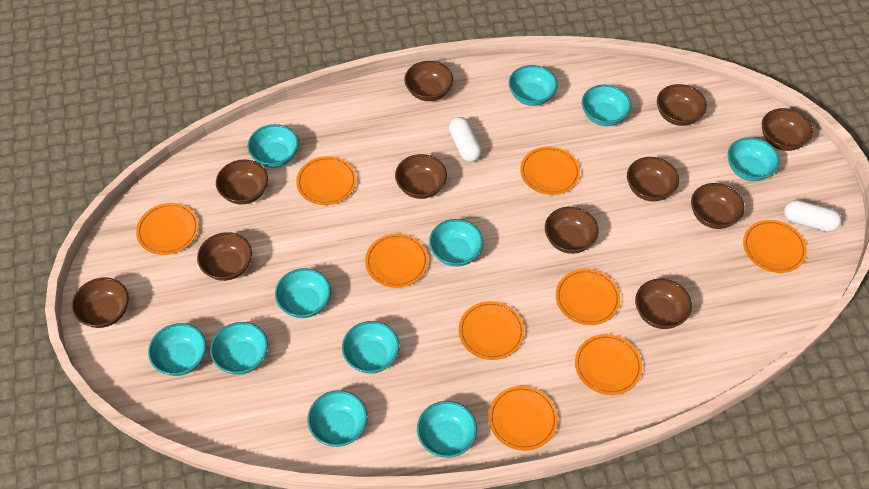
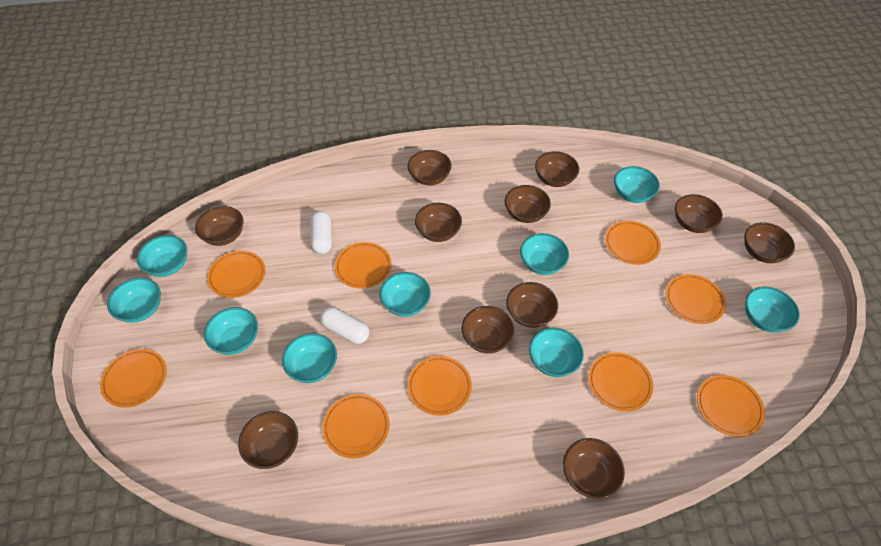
turquoise bowl: 11 -> 9

